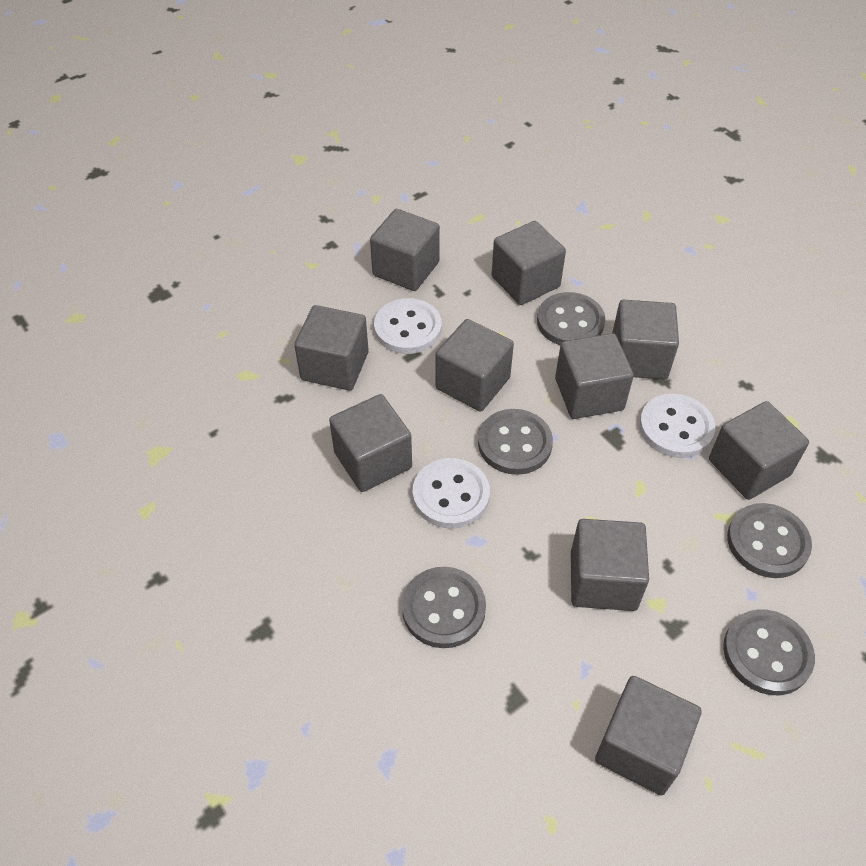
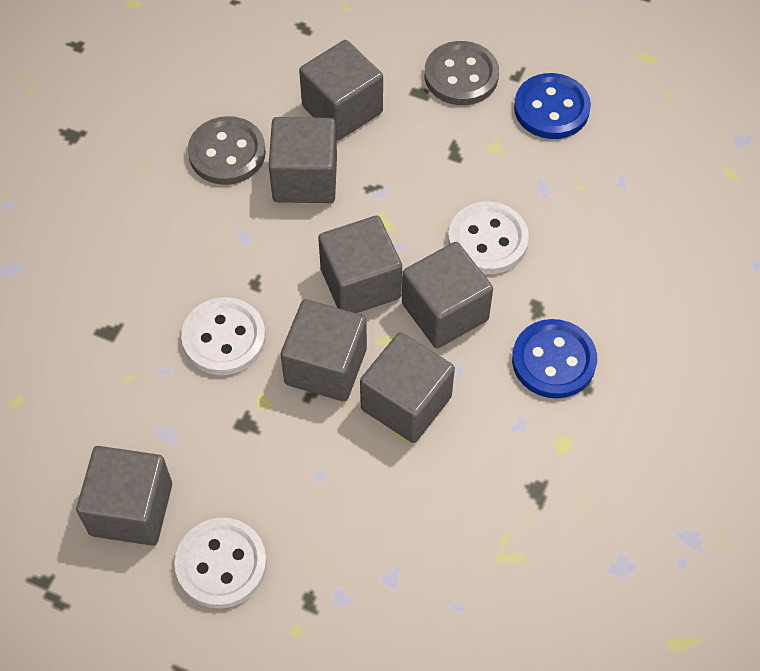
blue button: 0 -> 2
grey button: 5 -> 2
grey cube: 10 -> 7

